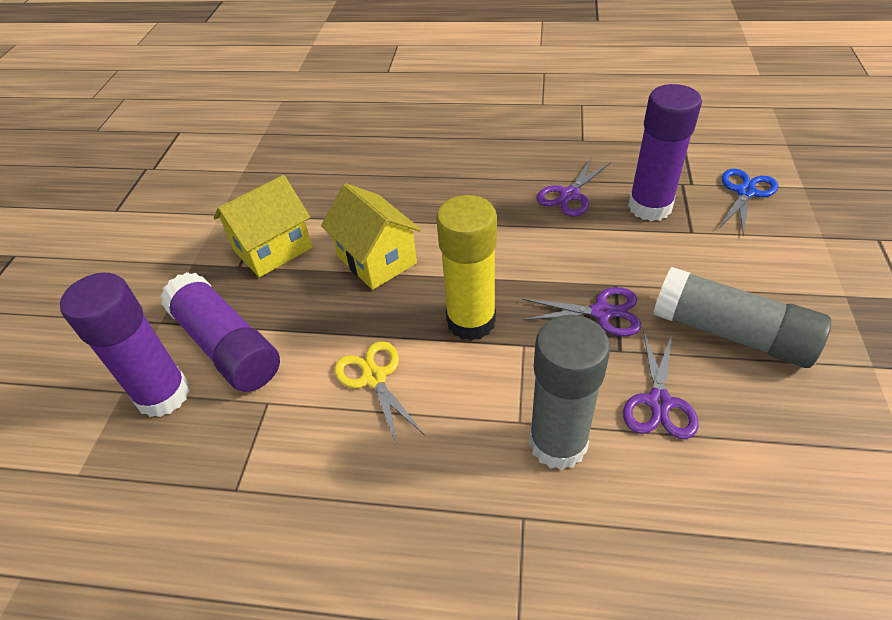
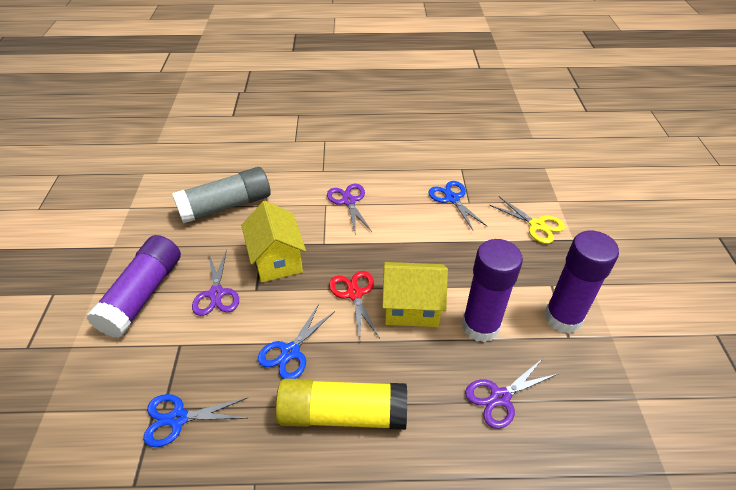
blue scissors: 1 -> 3
grey glue stick: 2 -> 1
red scissors: 0 -> 1

